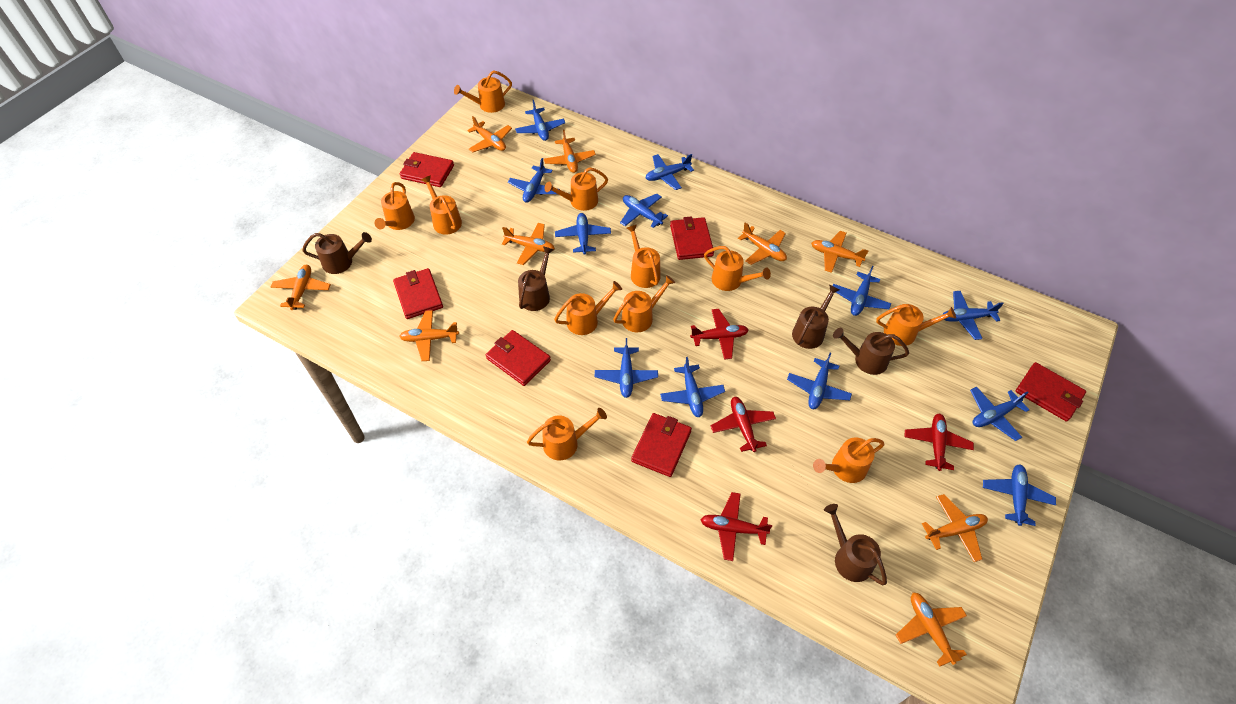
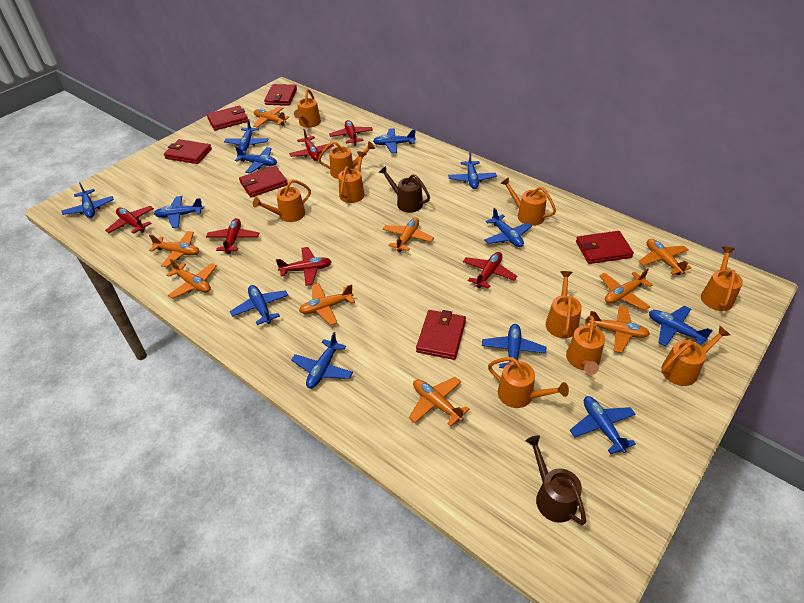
brown watering can: 5 -> 2
orange watering can: 11 -> 10
red plane: 4 -> 6

